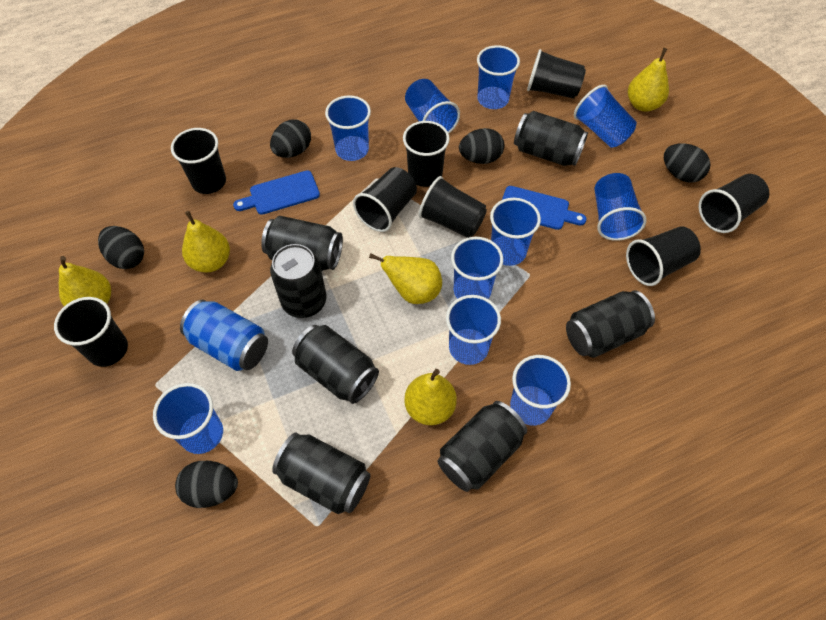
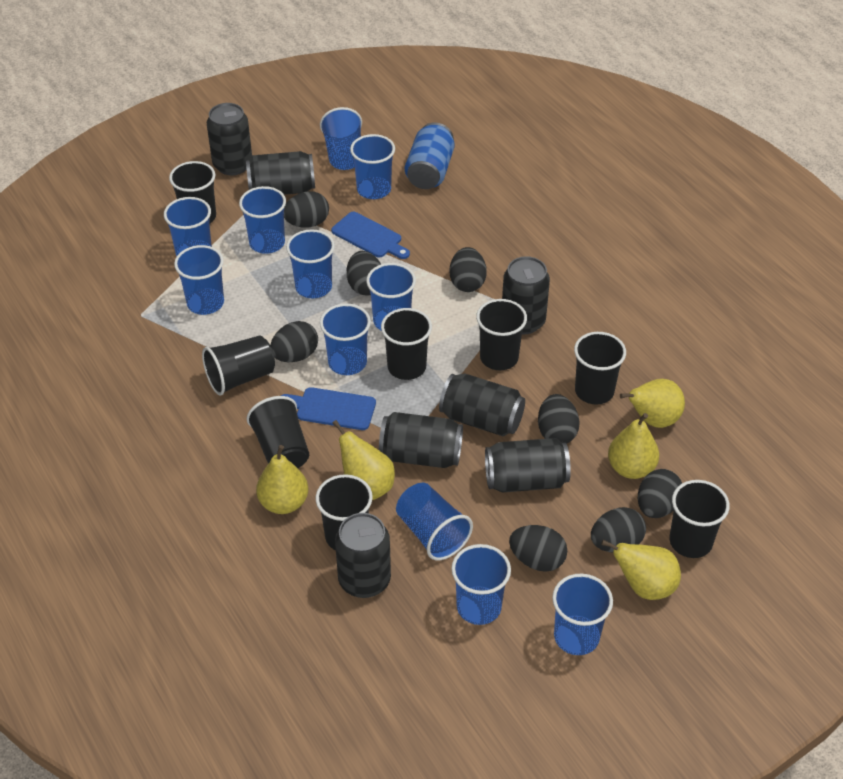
black egg: 5 -> 8
blue cup: 10 -> 11

